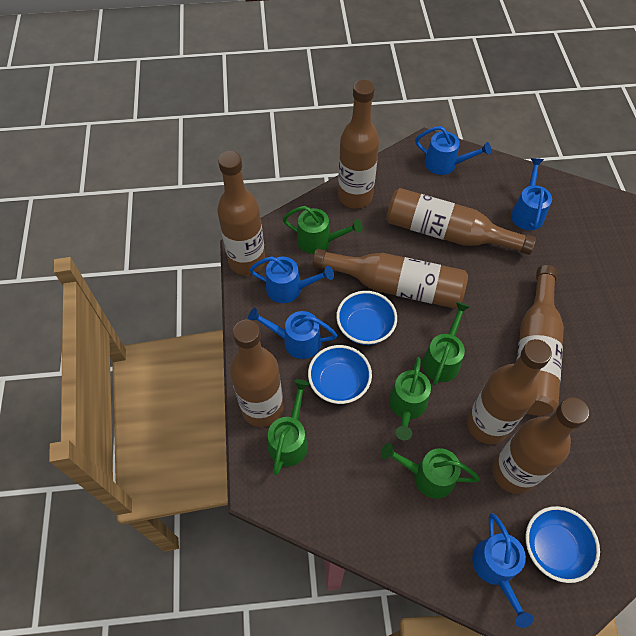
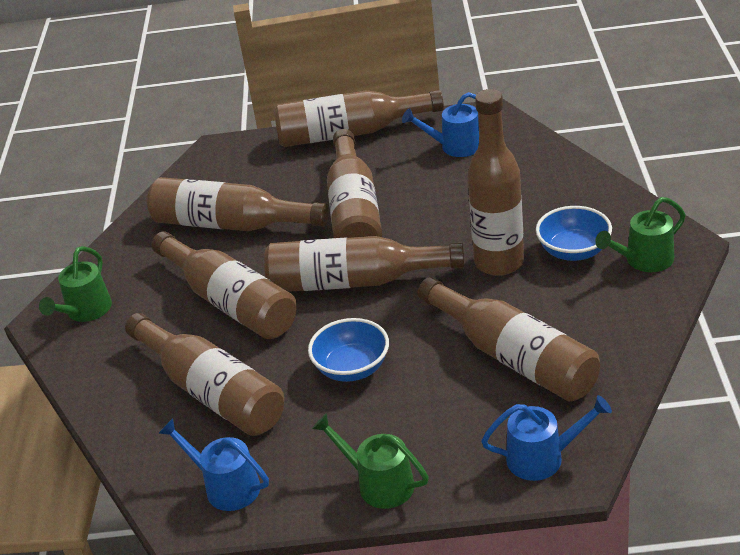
blue bowl: 3 -> 2
blue watering can: 5 -> 3
green watering can: 5 -> 3

